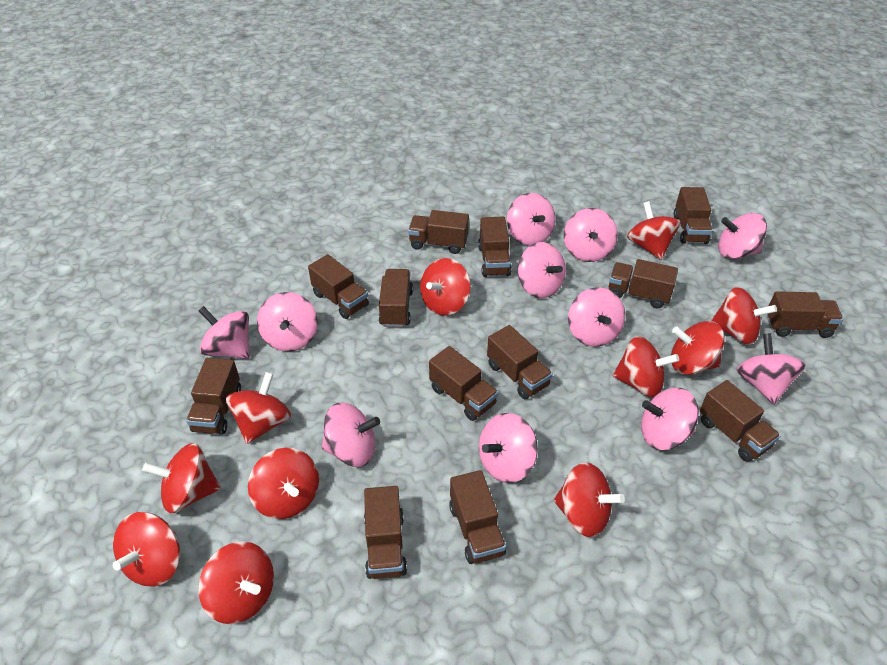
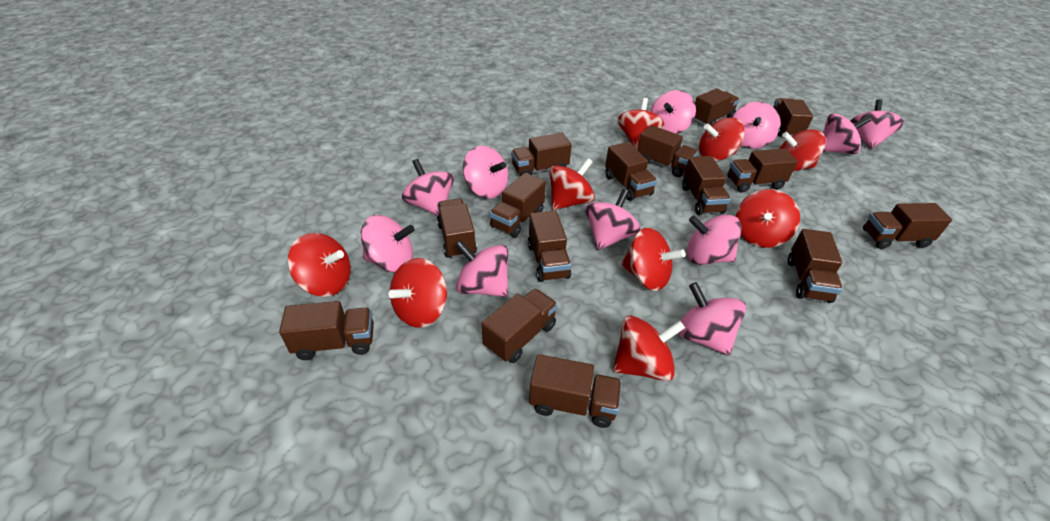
brown truck: 13 -> 15
red spinning top: 11 -> 9

